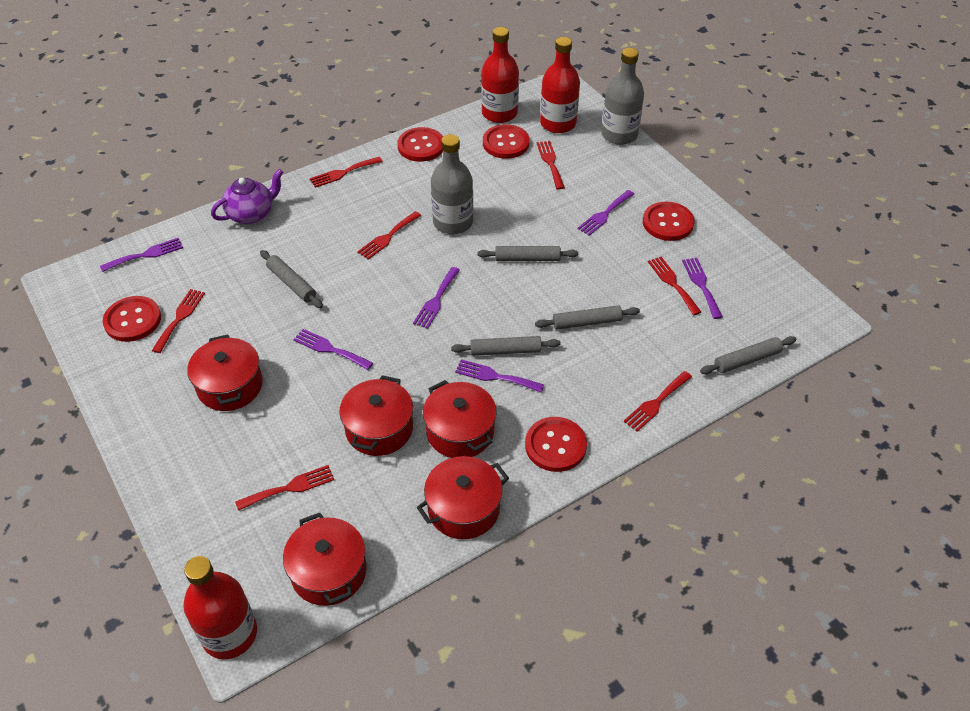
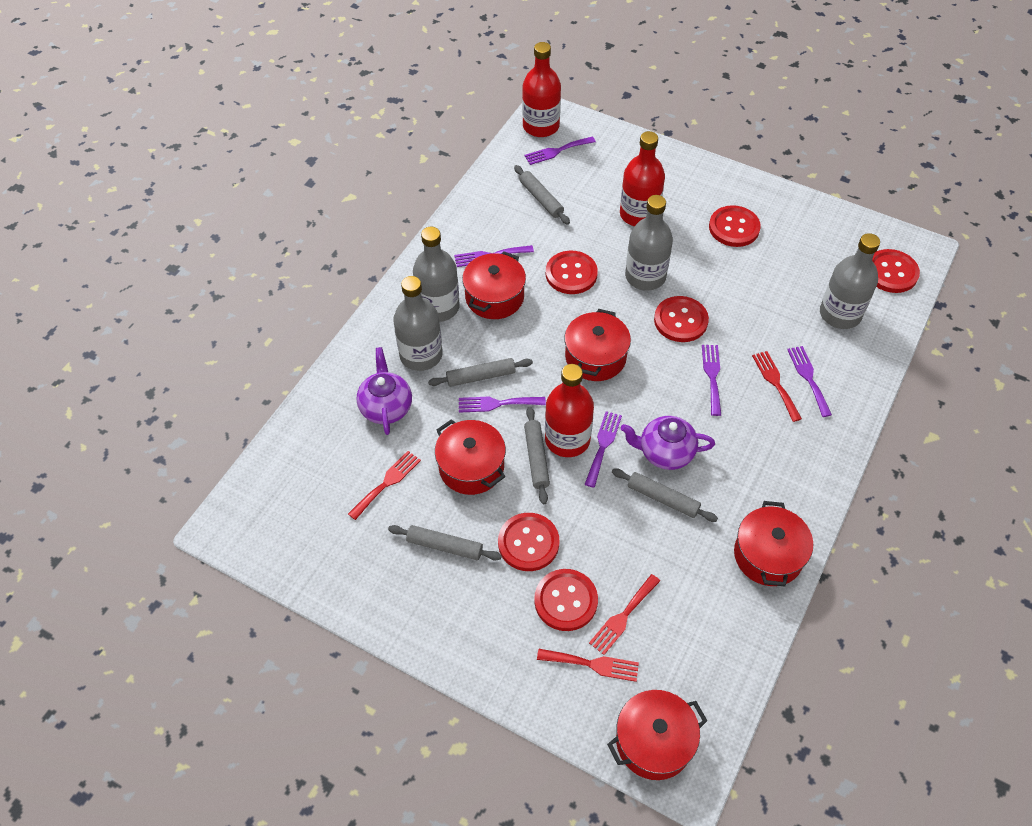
grey bottle: 2 -> 4
purple teapot: 1 -> 2
red button: 5 -> 6
red fork: 7 -> 4

